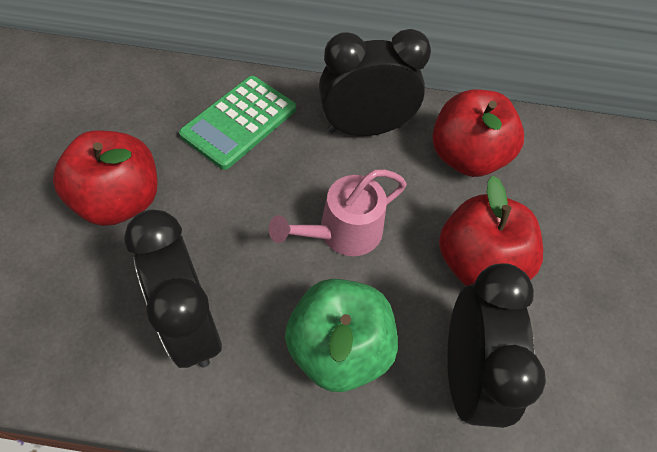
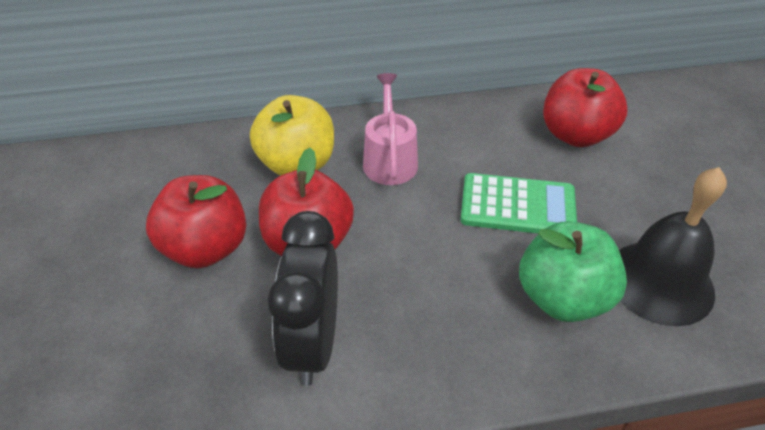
black bell: 0 -> 1
black clock: 3 -> 1
yellow apple: 0 -> 1

